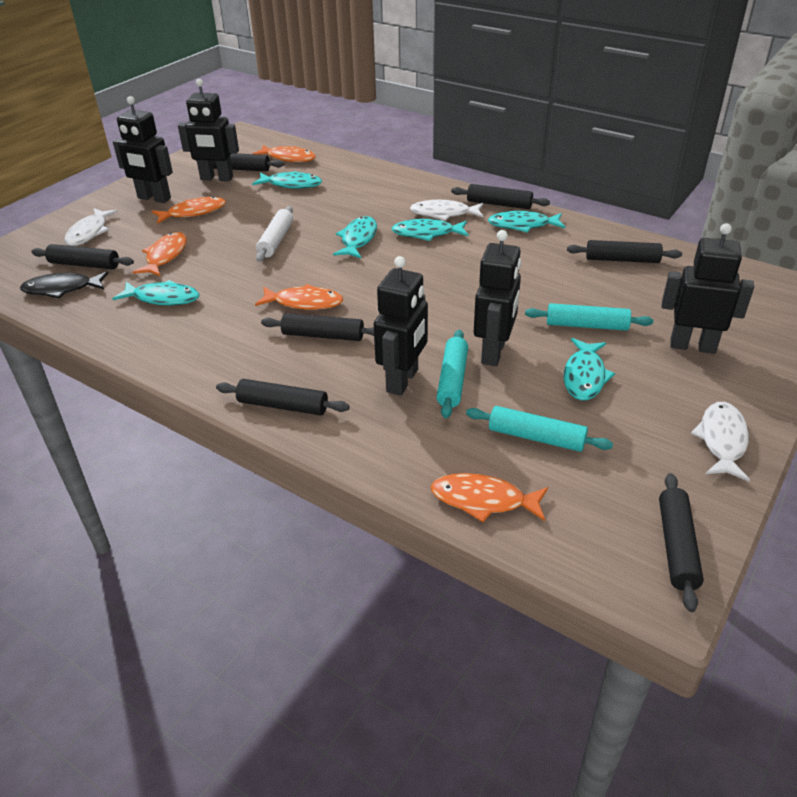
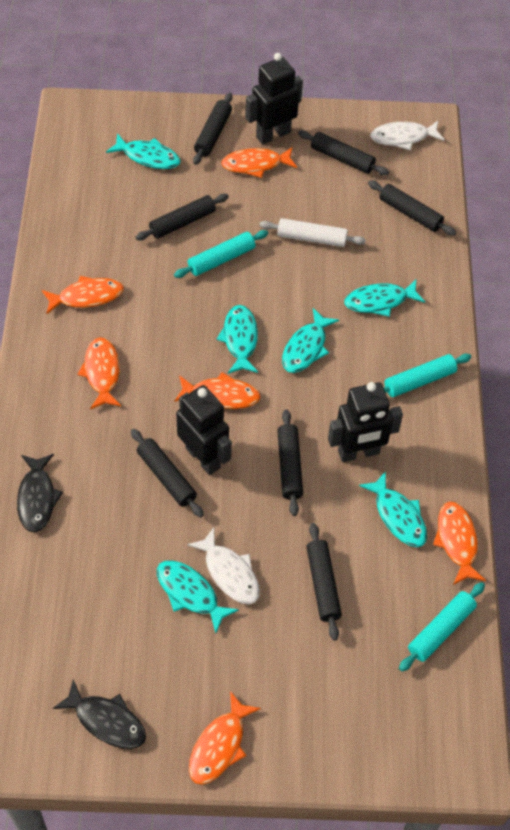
black fish: 1 -> 2
black robot: 5 -> 3
orange fish: 5 -> 6
white fish: 3 -> 2

